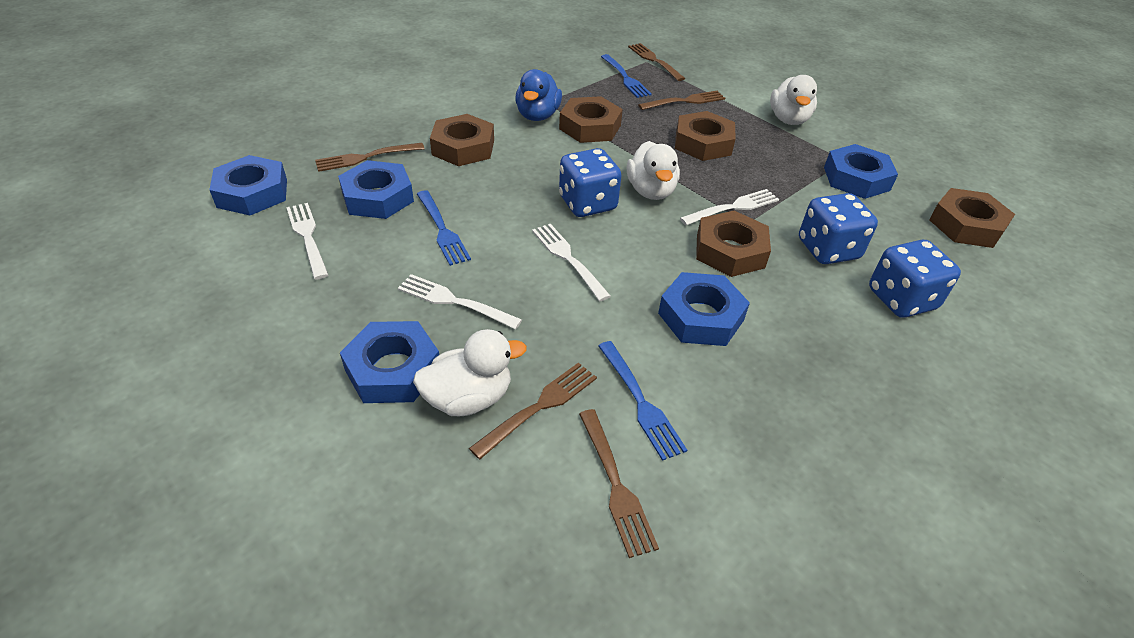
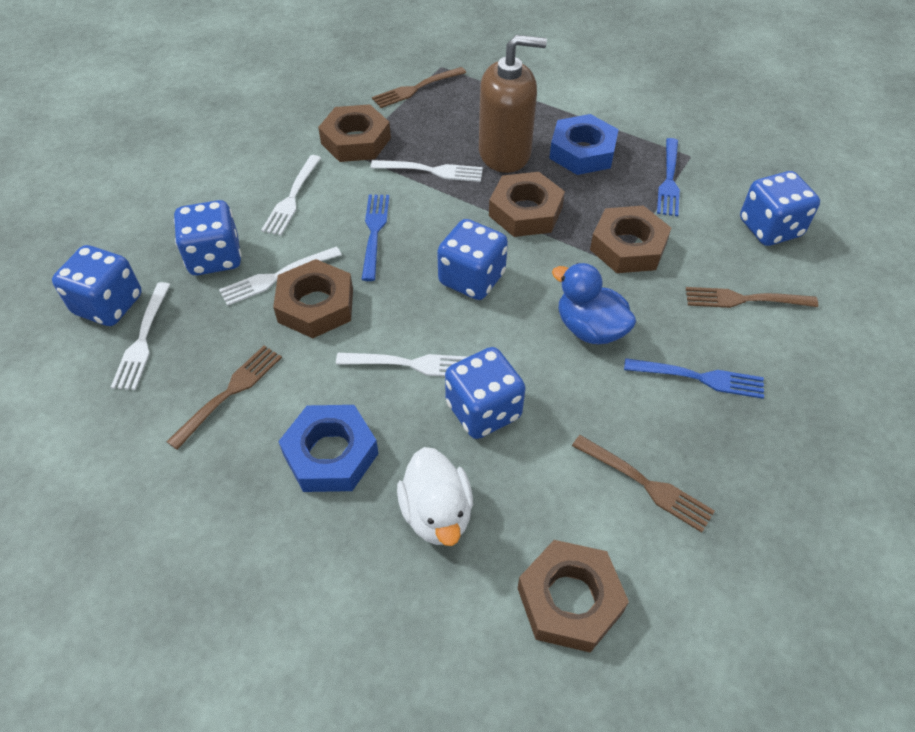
blue dice: 3 -> 5
blue nut: 5 -> 2
brown fork: 5 -> 4
brown soap dispenser: 0 -> 1
white duck: 3 -> 1
white fork: 4 -> 5

